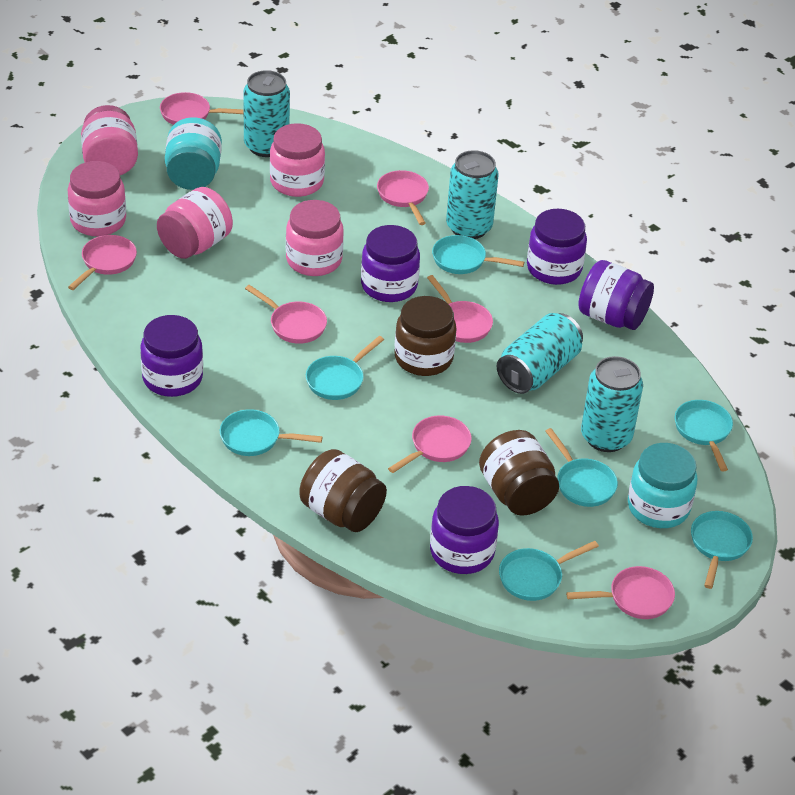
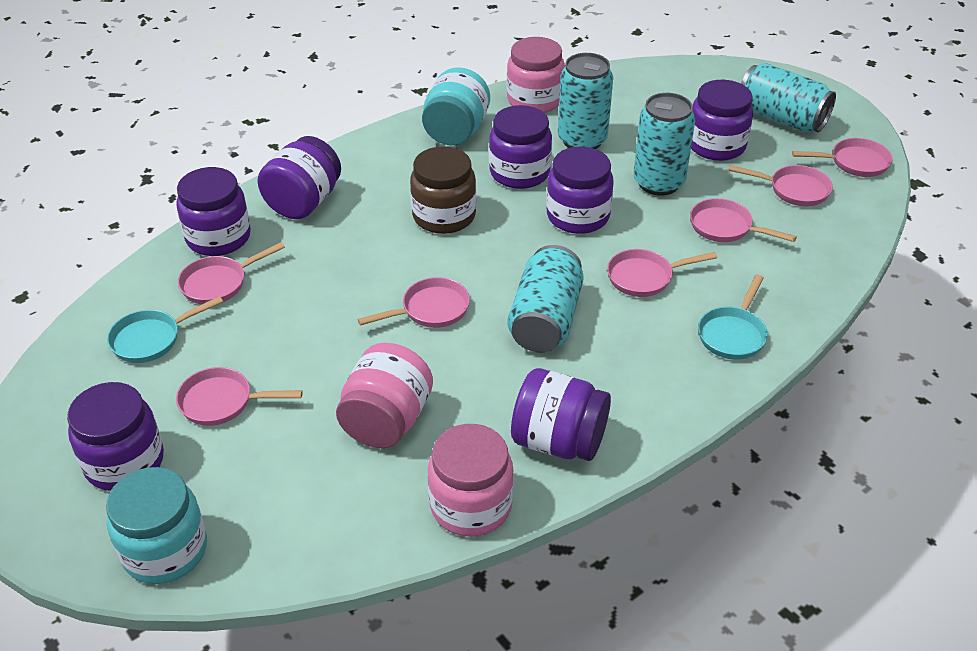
brown jar: 3 -> 1
pink jar: 5 -> 3
purple jar: 5 -> 7
turquoise pan: 7 -> 2

